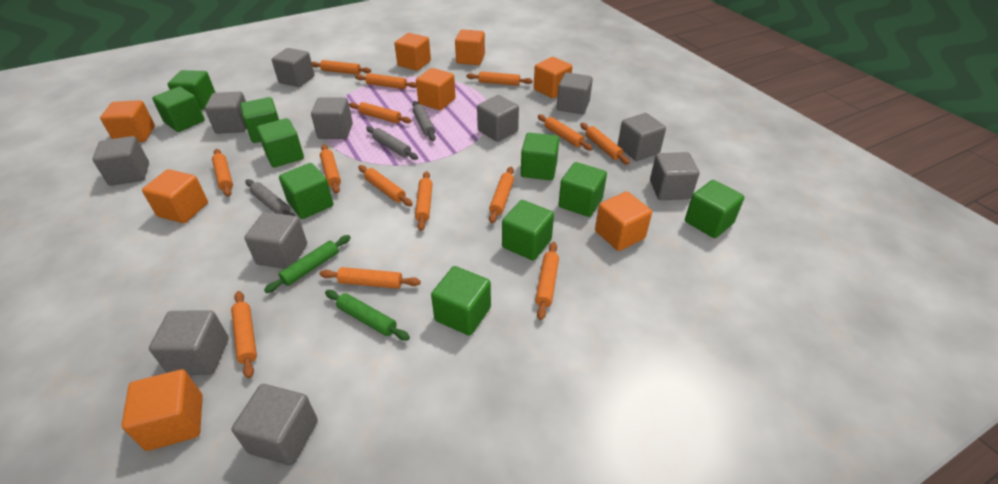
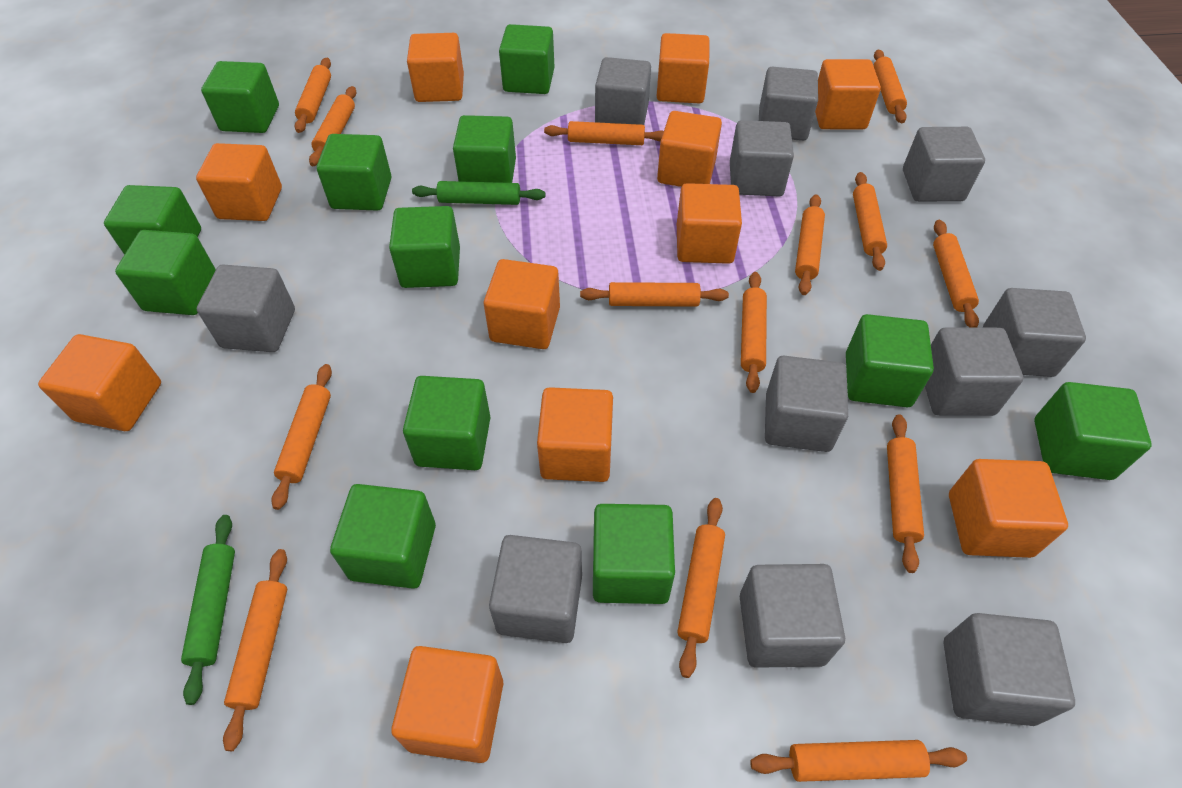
green cube: 10 -> 12
grey rolling pin: 3 -> 0
orange cube: 8 -> 11

